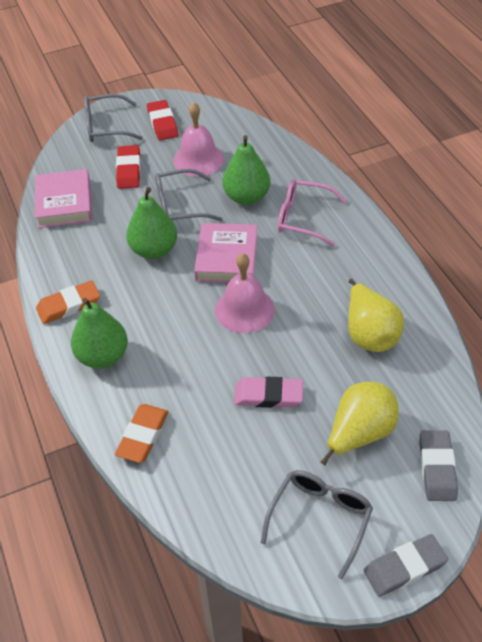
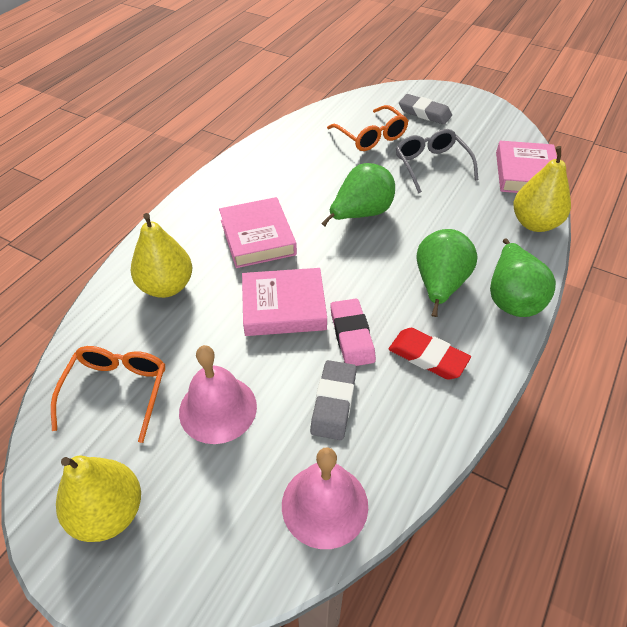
grey glasses: 3 -> 1
orange eraser: 2 -> 0
orange glasses: 0 -> 2
pink book: 2 -> 3
pink glasses: 1 -> 0
red eraser: 2 -> 1
yellow pear: 2 -> 3

